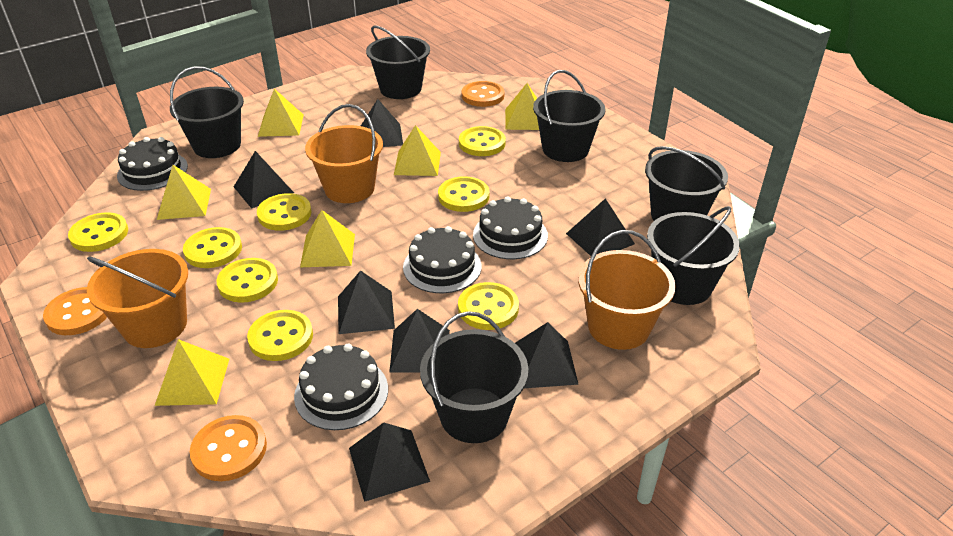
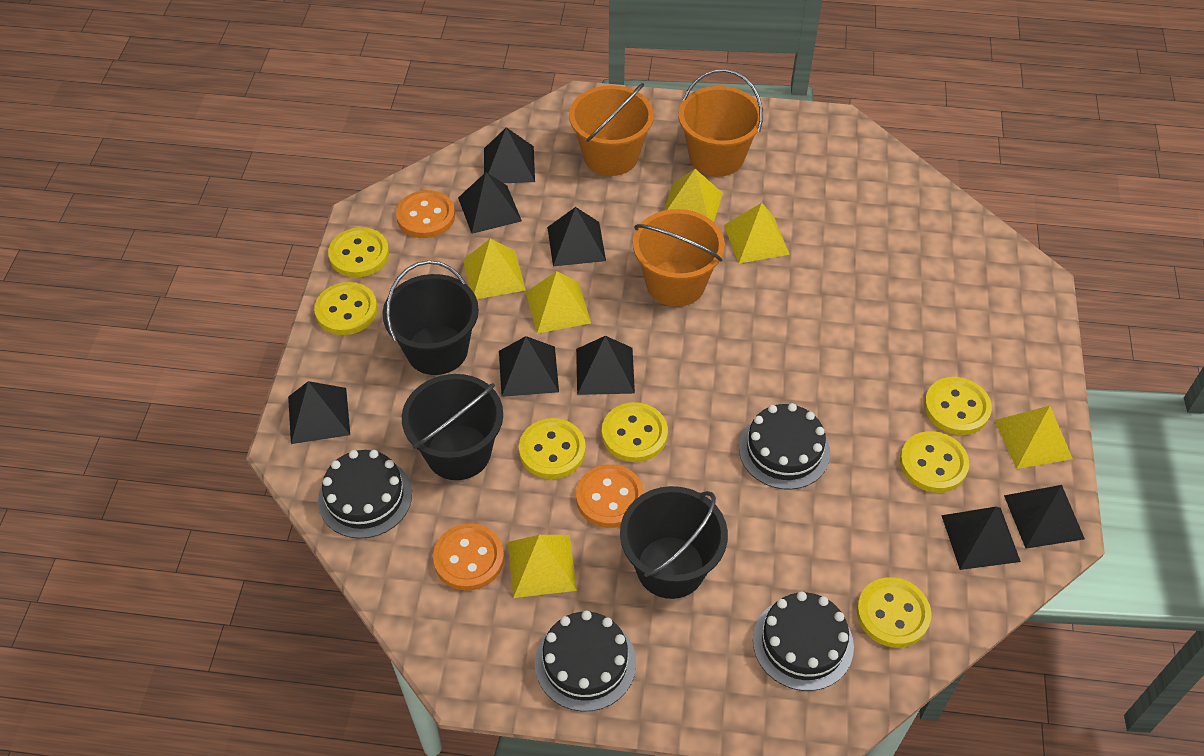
black bucket: 6 -> 3
black pyramid: 7 -> 8
yellow button: 8 -> 7

